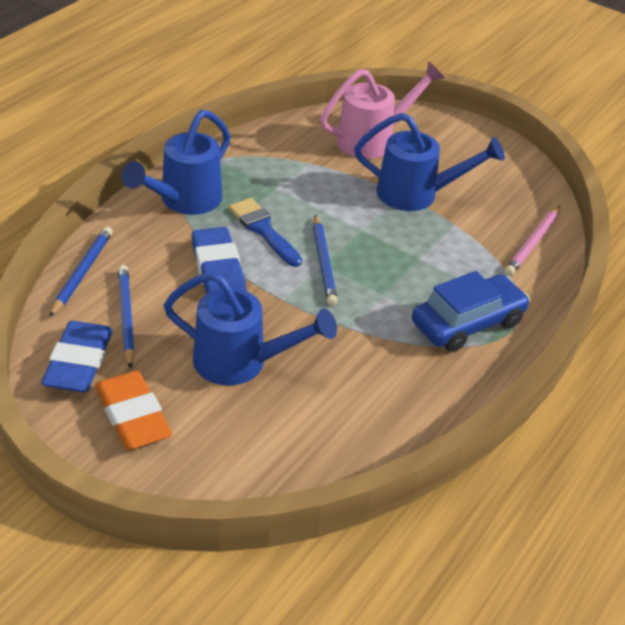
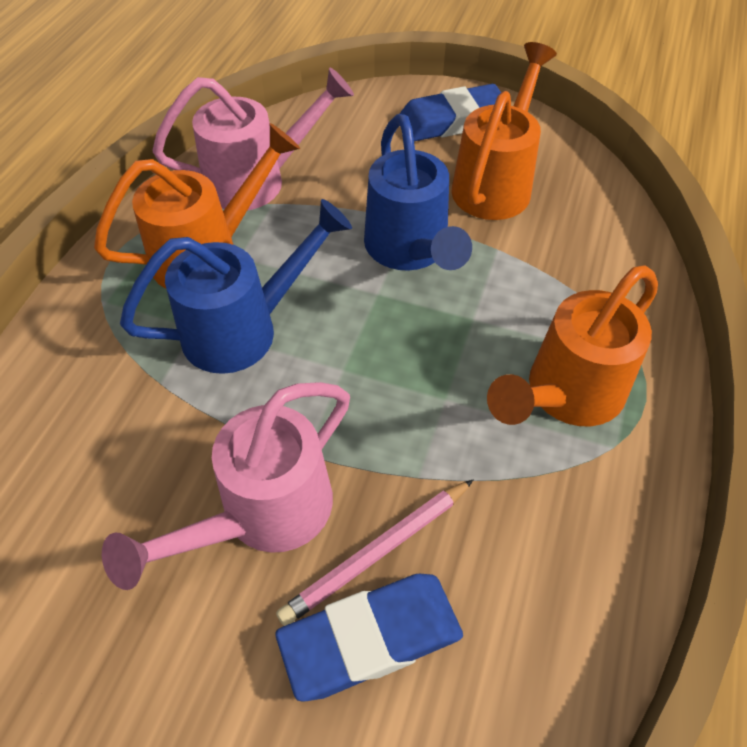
blue brush: 1 -> 0
blue car: 1 -> 0
blue pencil: 3 -> 0
blue watering can: 3 -> 2
orange eraser: 1 -> 0
orange watering can: 0 -> 3
pink watering can: 1 -> 2

